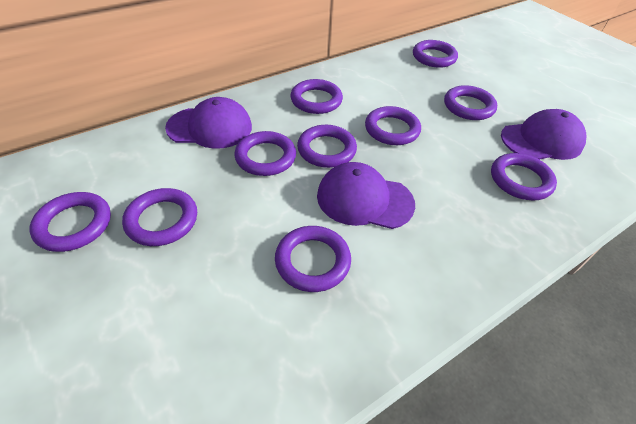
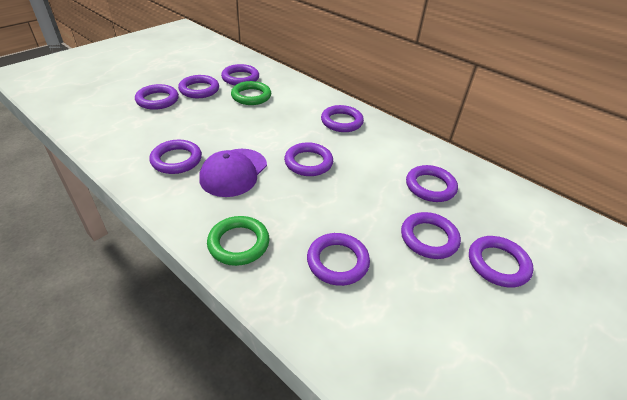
green ring: 0 -> 2
purple cap: 3 -> 1

